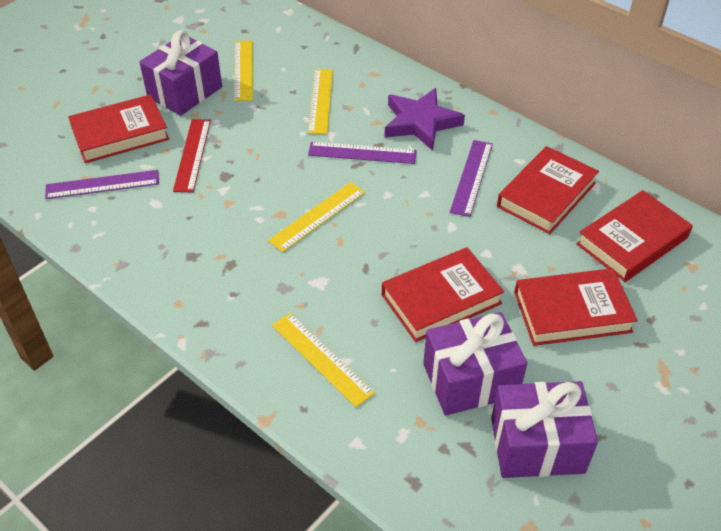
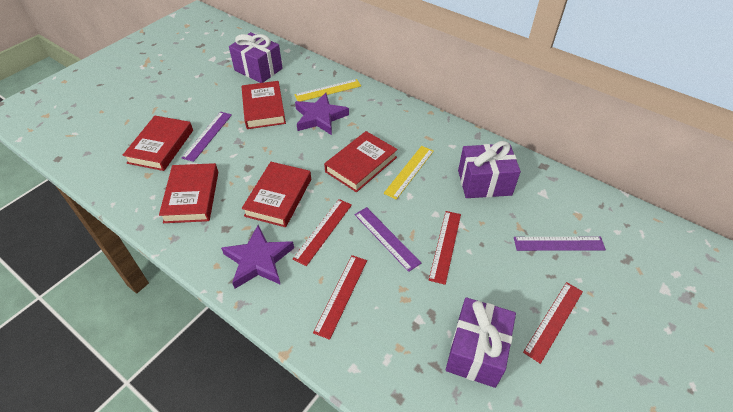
purple star: 1 -> 2
red ruler: 1 -> 4
yellow ruler: 4 -> 2

